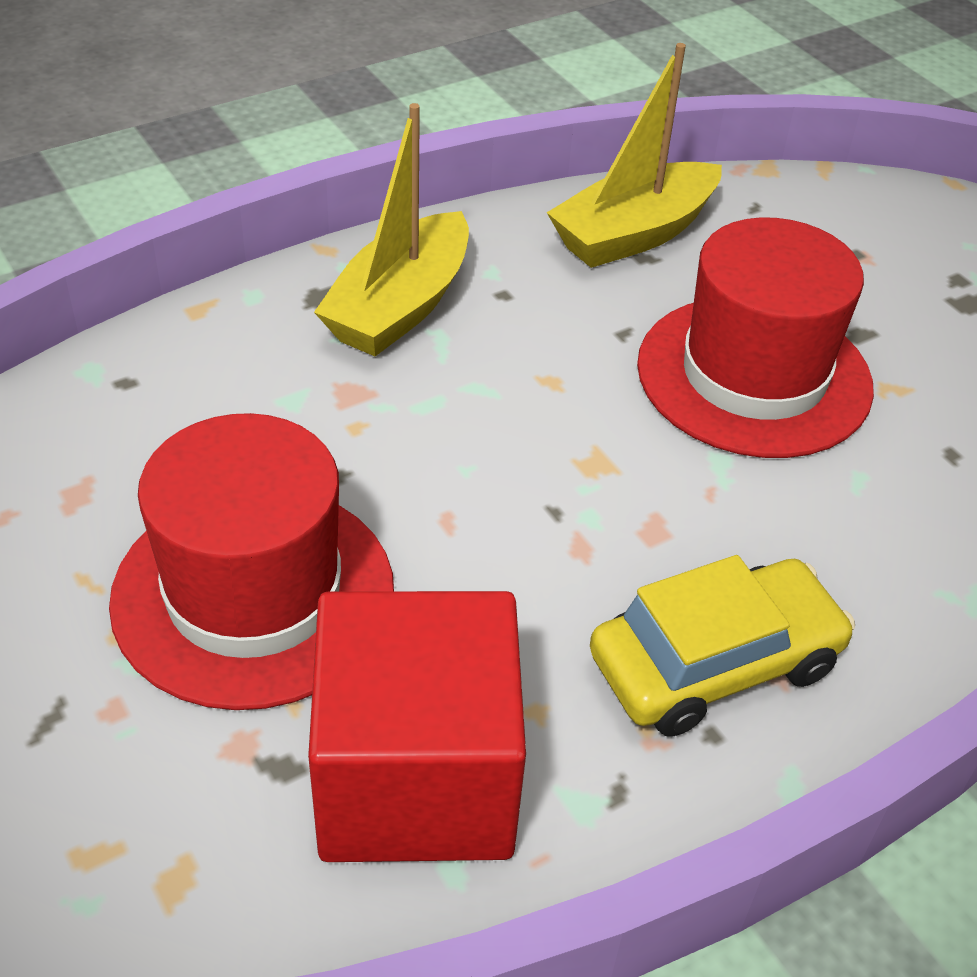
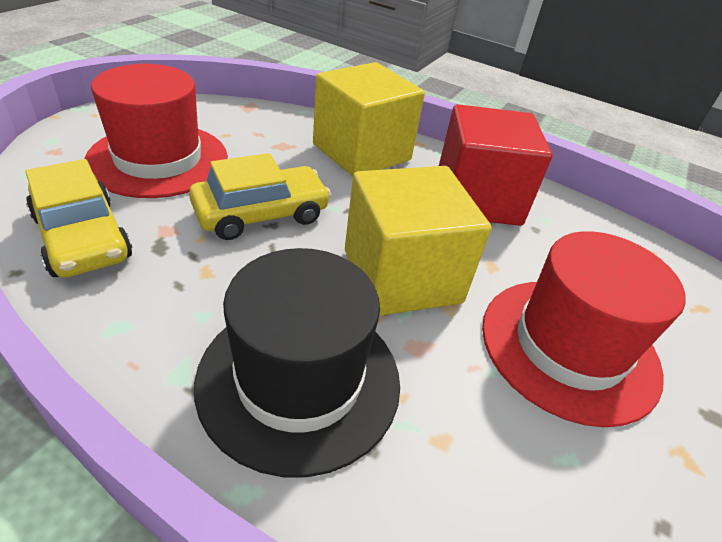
black hat: 0 -> 1
yellow boat: 2 -> 0
yellow car: 1 -> 2
yellow cube: 0 -> 2

